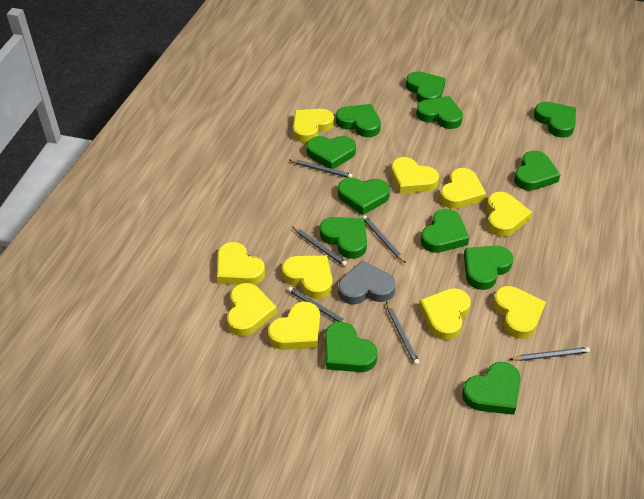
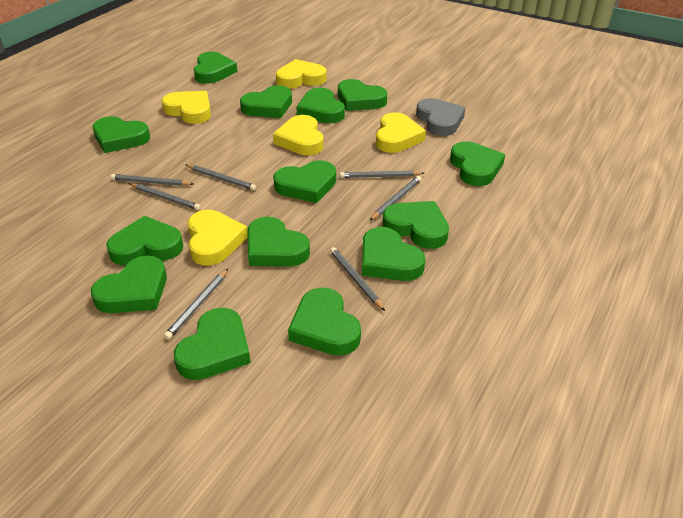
green heart: 12 -> 14
grey pencil: 6 -> 7
yellow heart: 10 -> 5

